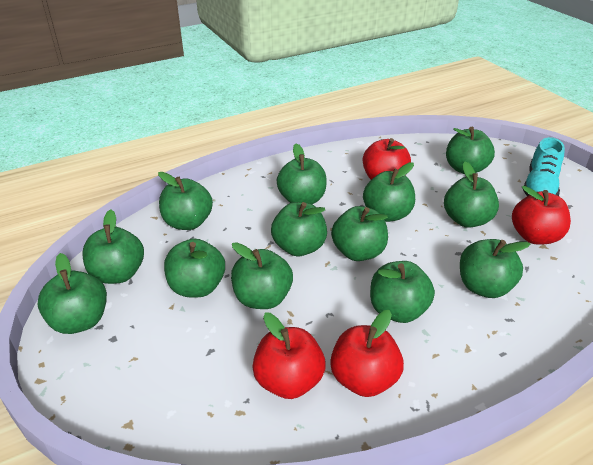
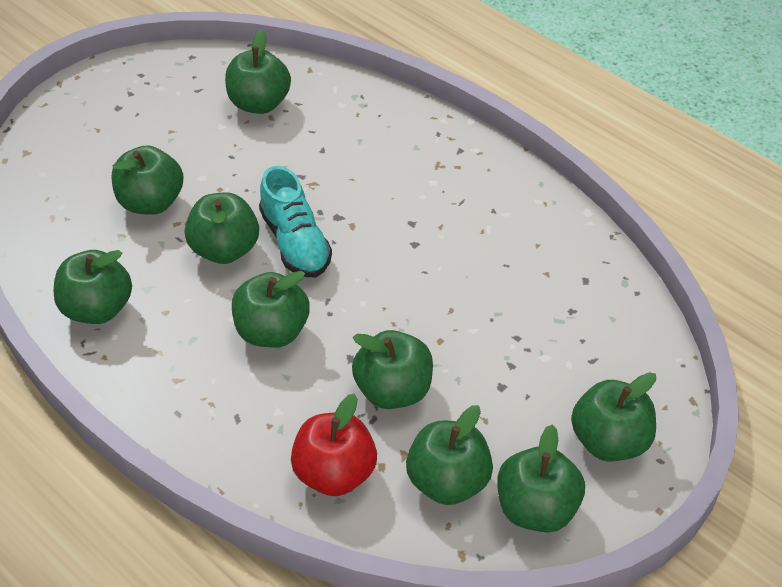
green apple: 13 -> 9
red apple: 4 -> 1

